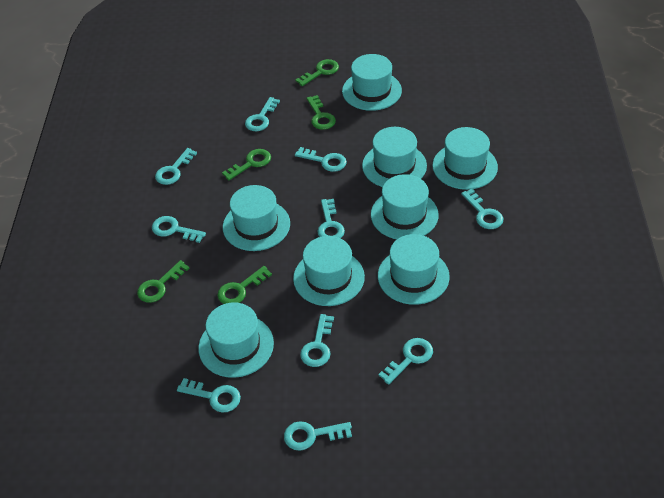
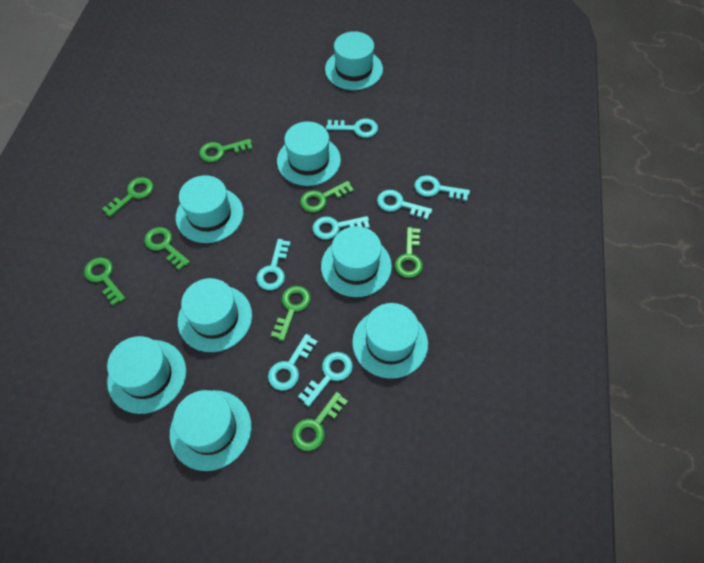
green key: 5 -> 8
turquoise key: 10 -> 7

